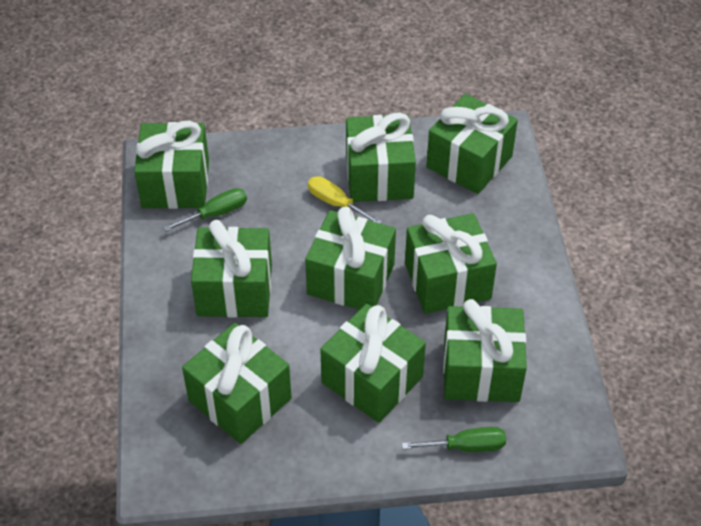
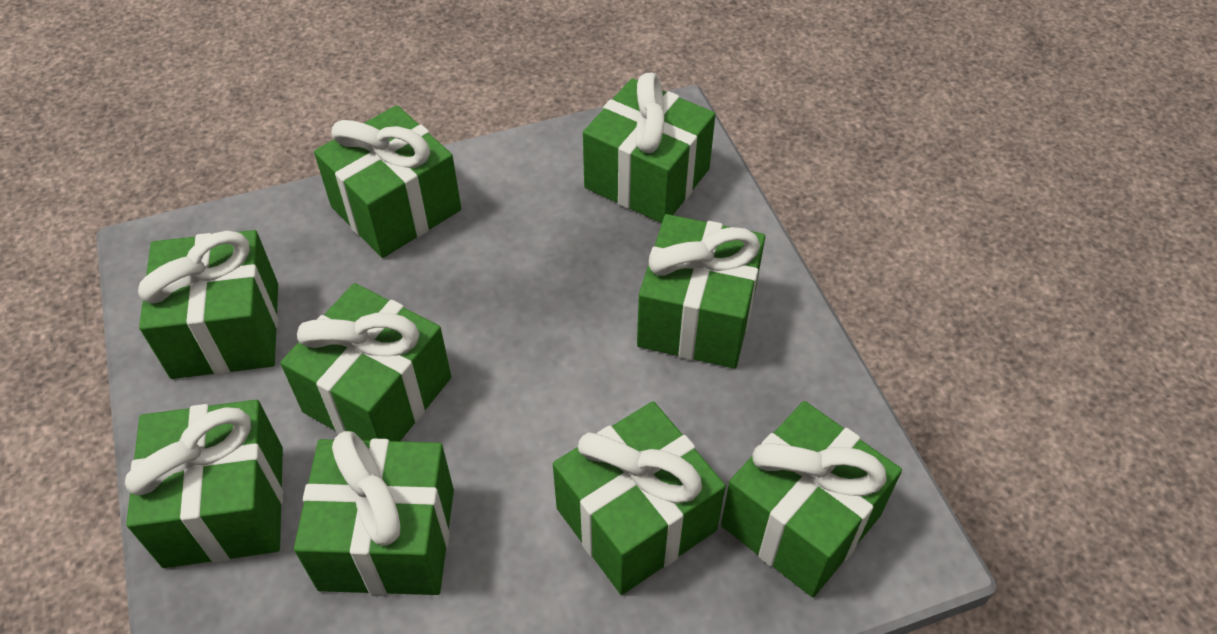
green screwdriver: 2 -> 0
yellow screwdriver: 1 -> 0

